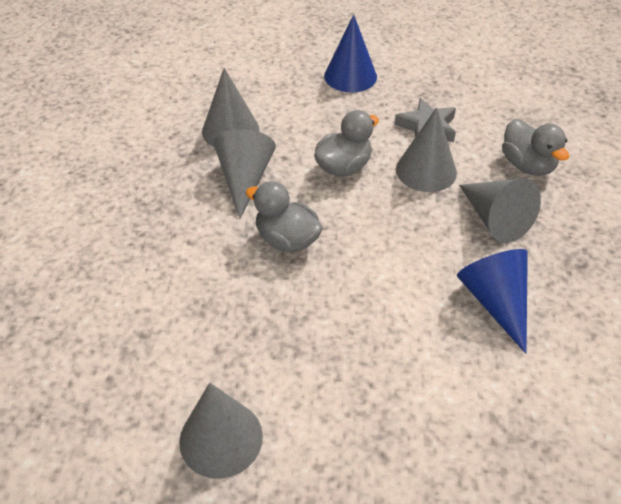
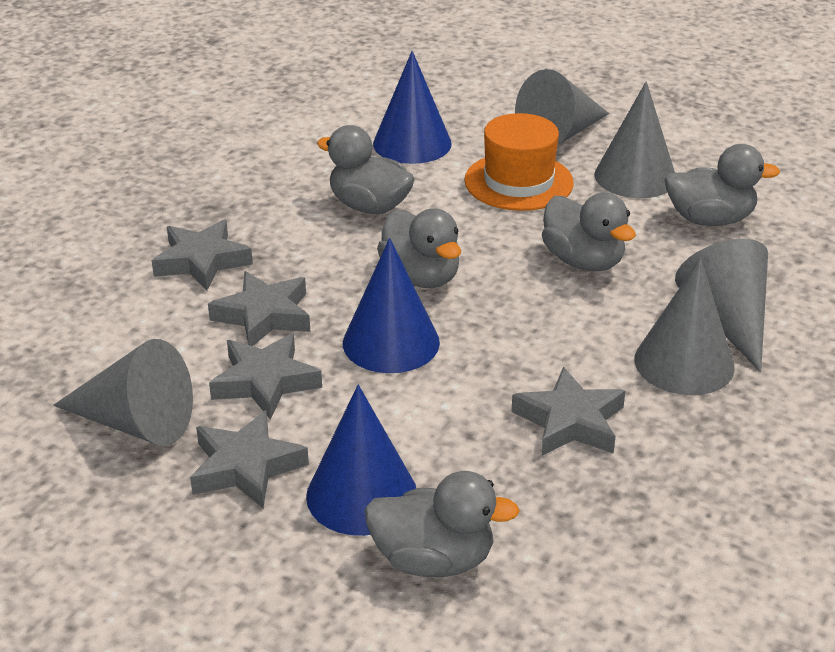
blue cone: 2 -> 3
grey duck: 3 -> 5
grey star: 1 -> 5
orange hat: 0 -> 1

